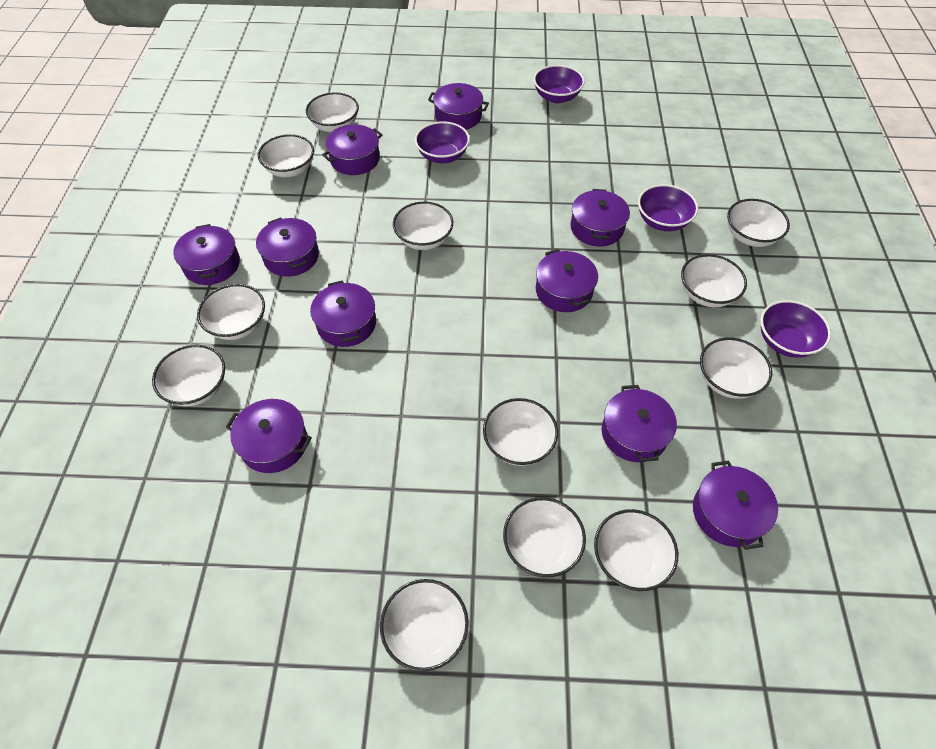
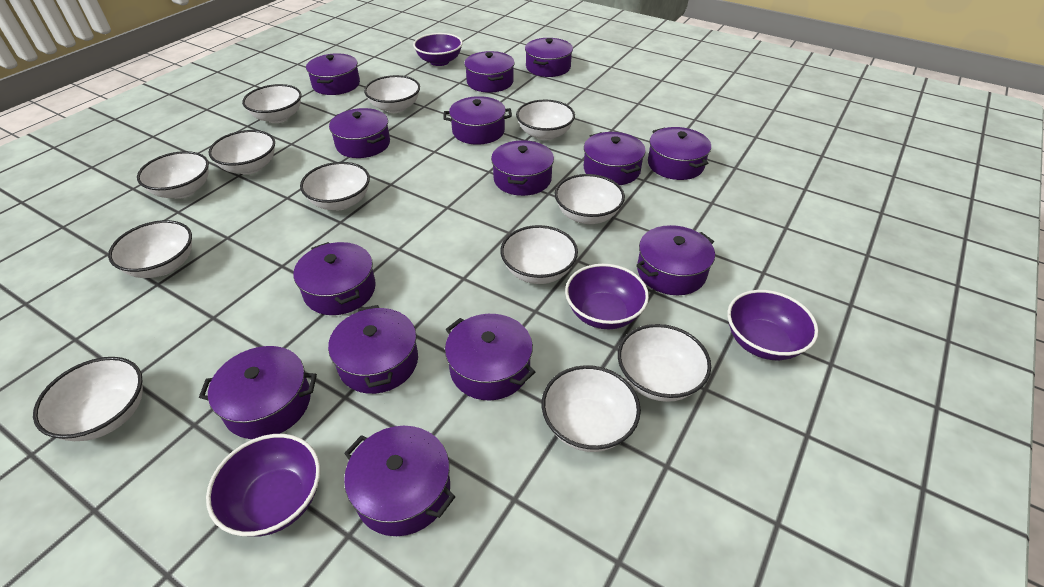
purple pot: 10 -> 14

